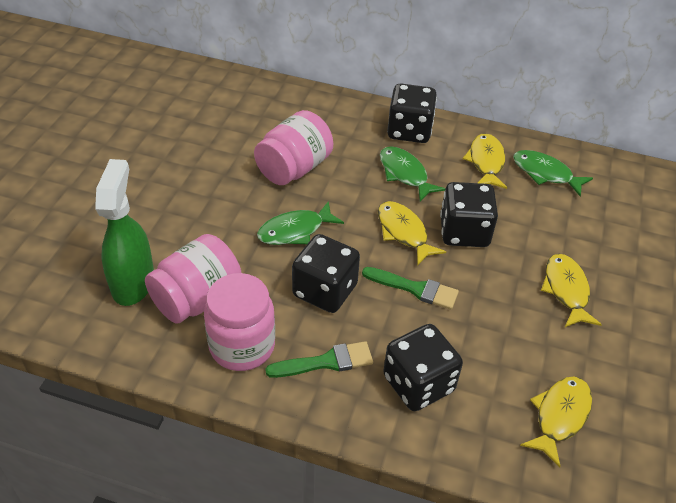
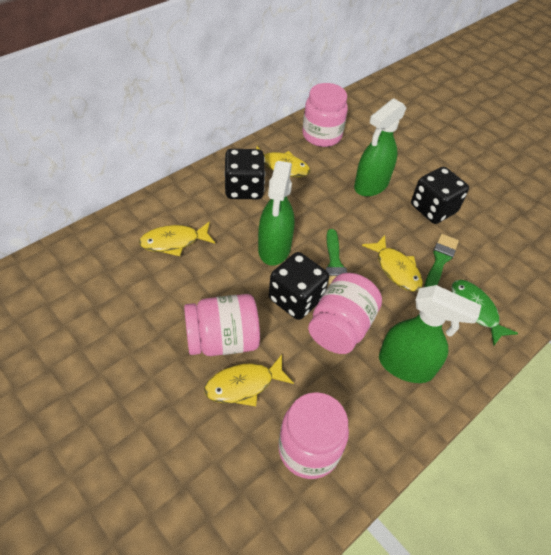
black dice: 4 -> 3
green fish: 3 -> 1
green spray bottle: 1 -> 3
pink jar: 3 -> 4

